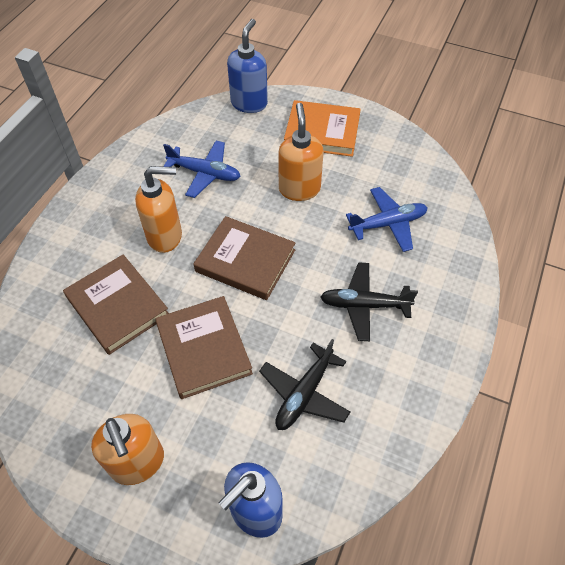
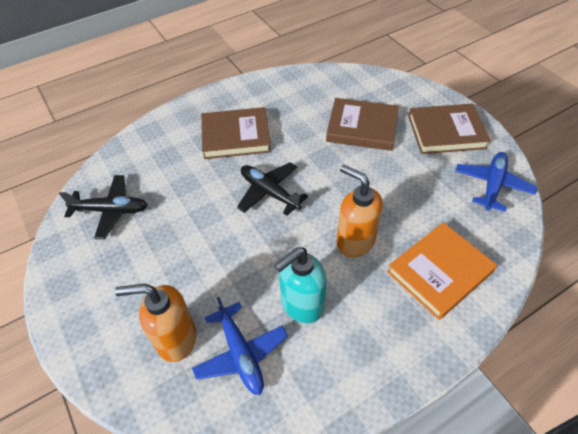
blue soap dispenser: 2 -> 0
orange soap dispenser: 3 -> 2
turquoise soap dispenser: 0 -> 1

